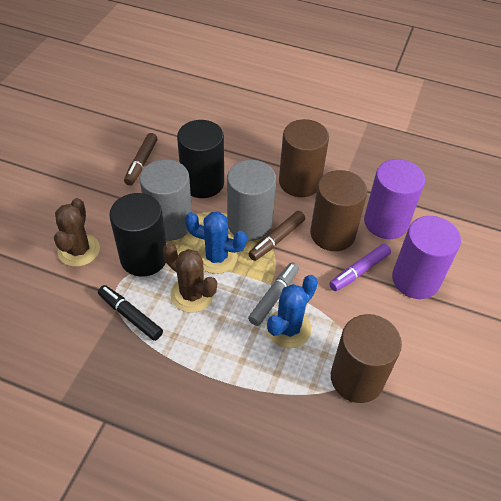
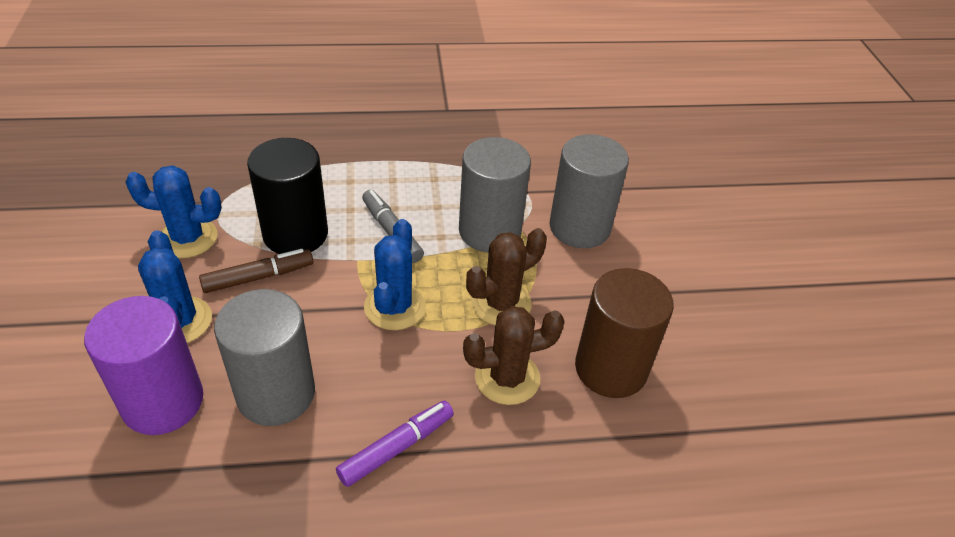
black cylinder: 2 -> 1
black marker: 1 -> 0
blue cactus: 2 -> 3
brown cylinder: 3 -> 1
brown marker: 2 -> 1
grey cylinder: 2 -> 3
purple cylinder: 2 -> 1

